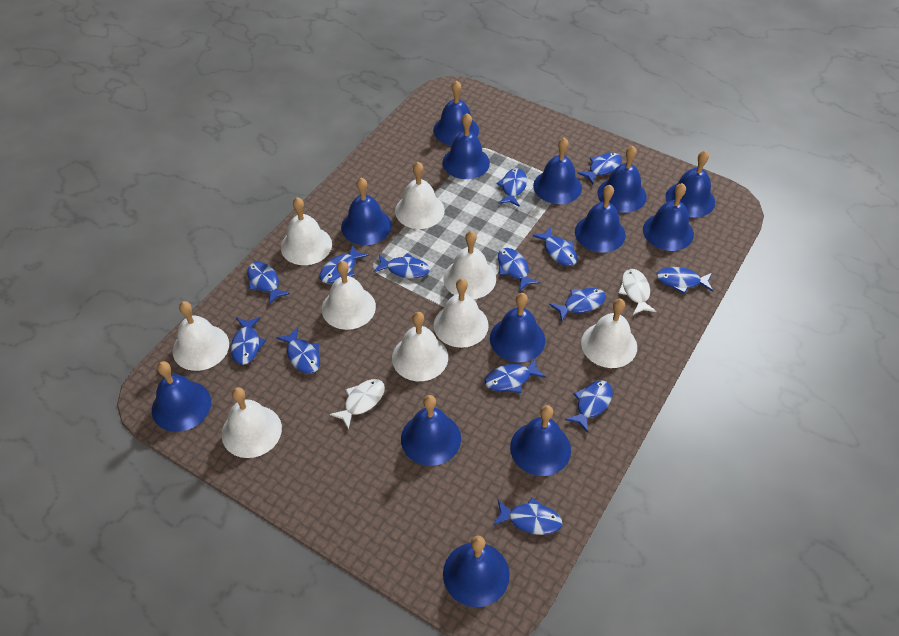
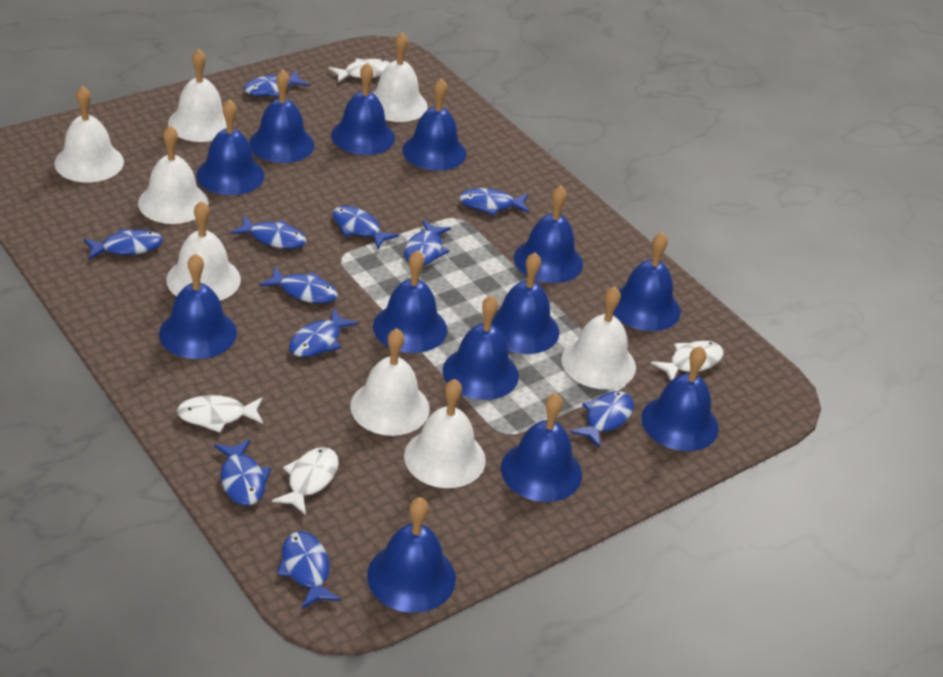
blue fish: 14 -> 11
white bell: 9 -> 8
white fish: 2 -> 4

